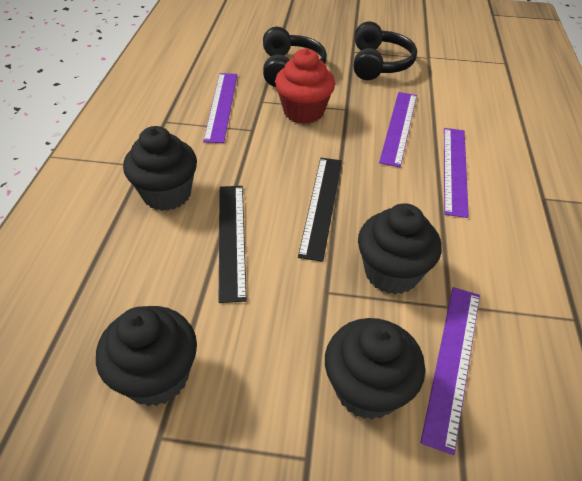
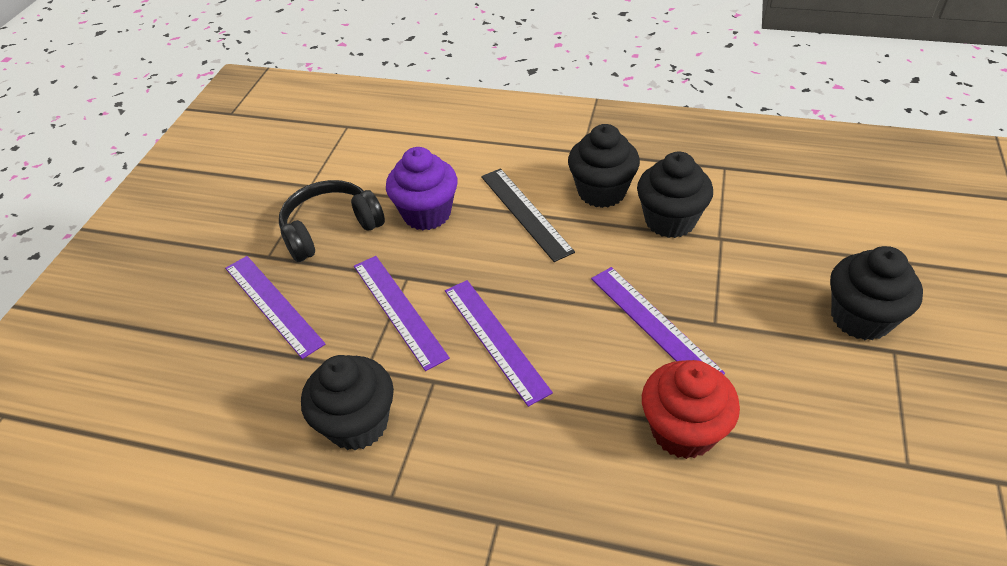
black headphones: 2 -> 1
black ruler: 2 -> 1
purple cupcake: 0 -> 1

